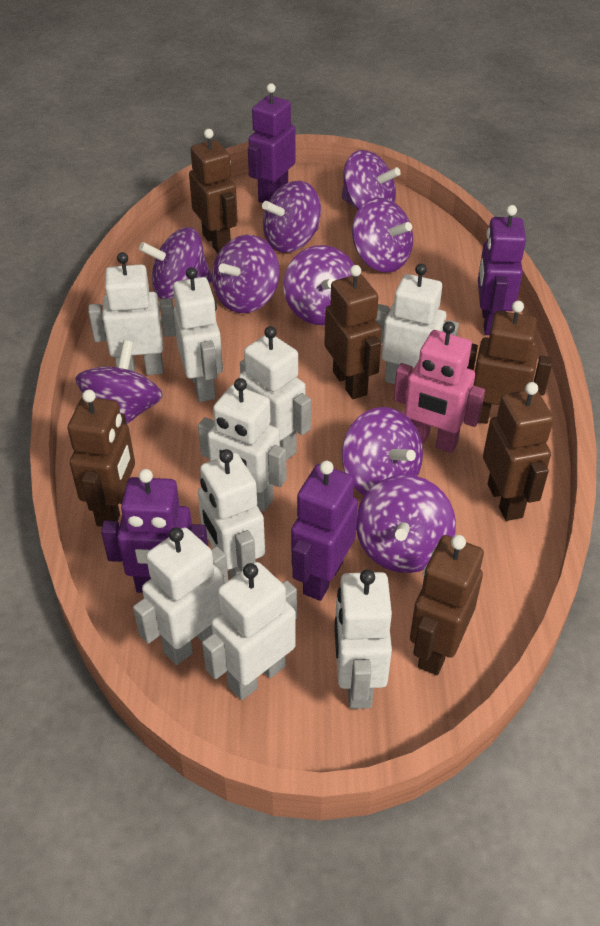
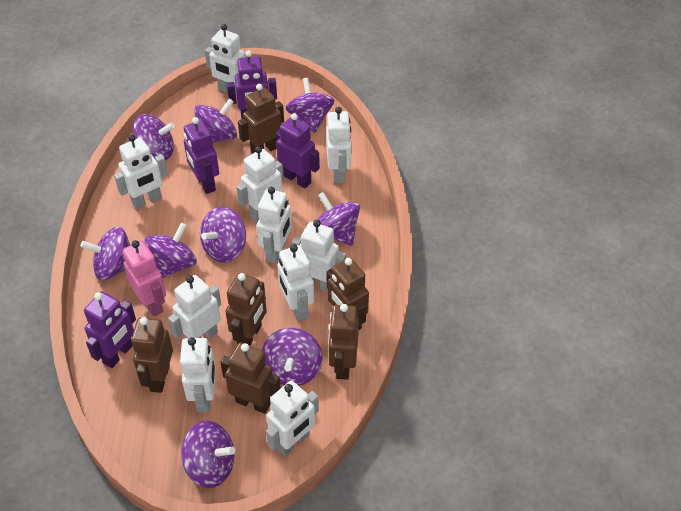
white robot: 9 -> 10

